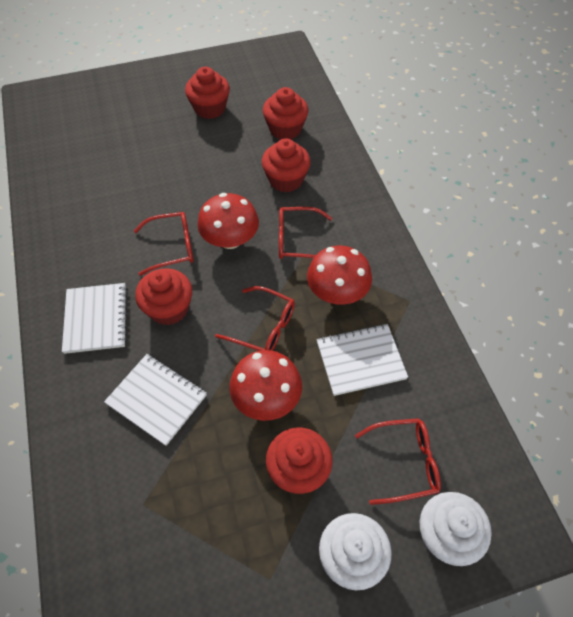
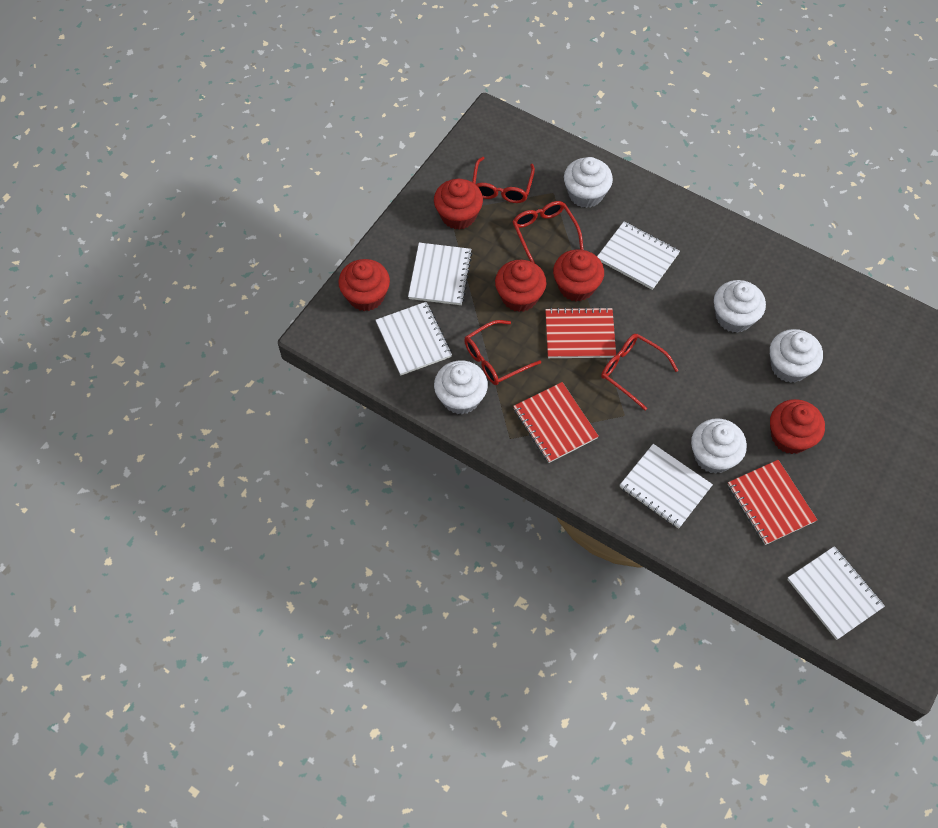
red mushroom: 3 -> 0
red notebook: 0 -> 3
white cupcake: 2 -> 5
white notebook: 3 -> 5

